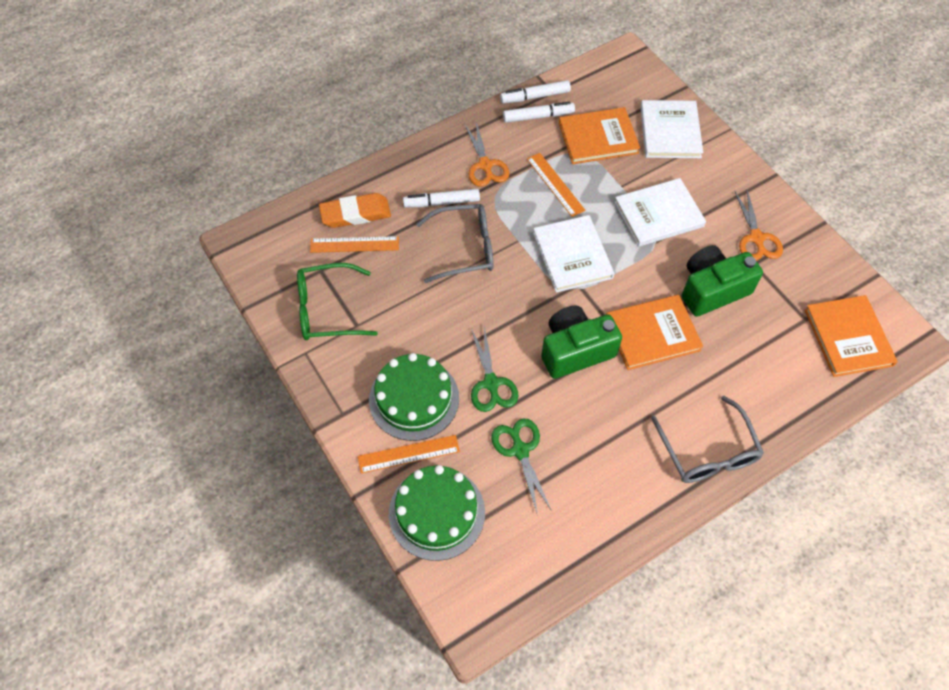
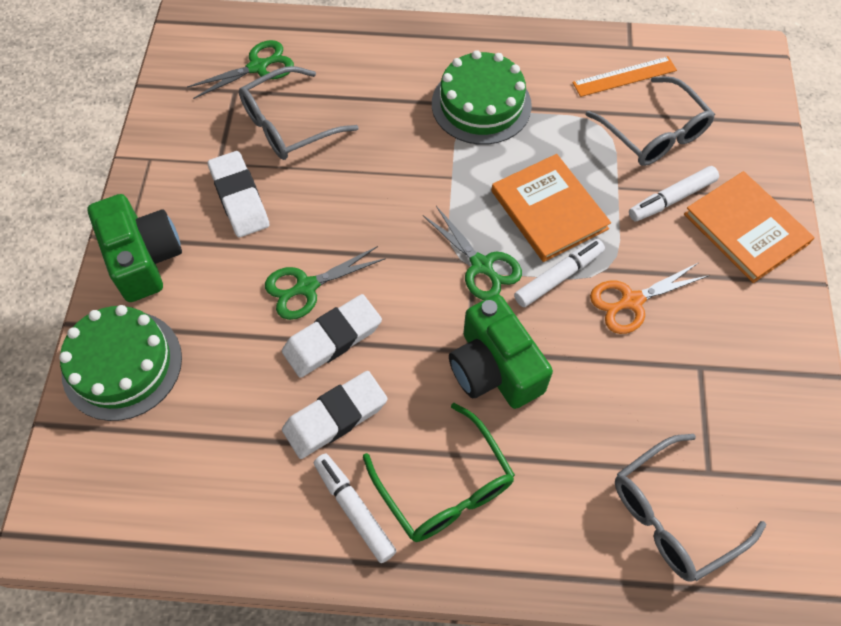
green scissors: 2 -> 3
grey glasses: 2 -> 3
orange book: 3 -> 2
orange eraser: 1 -> 0
orange ruler: 3 -> 1
orange scissors: 2 -> 1
white book: 3 -> 0
white eraser: 0 -> 3

